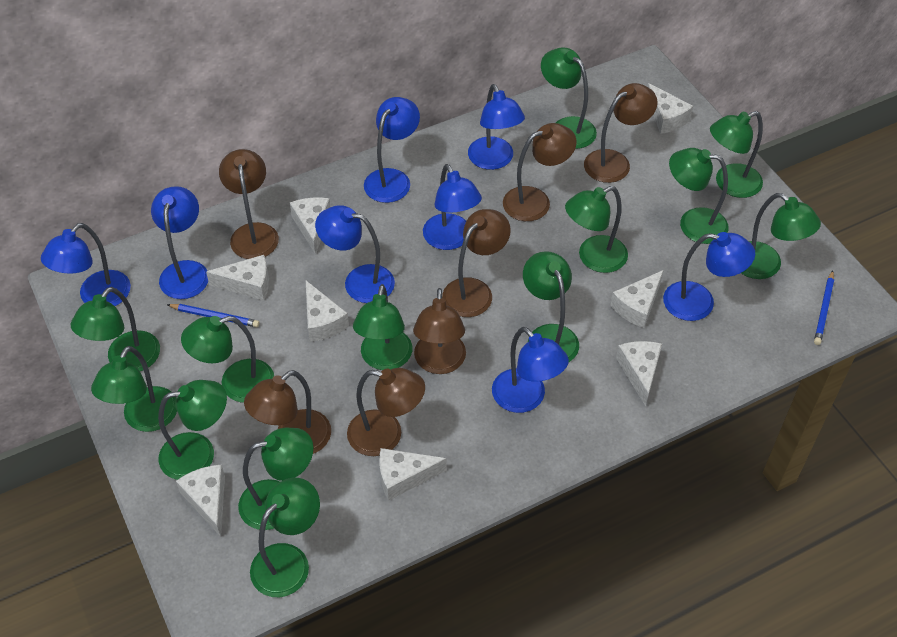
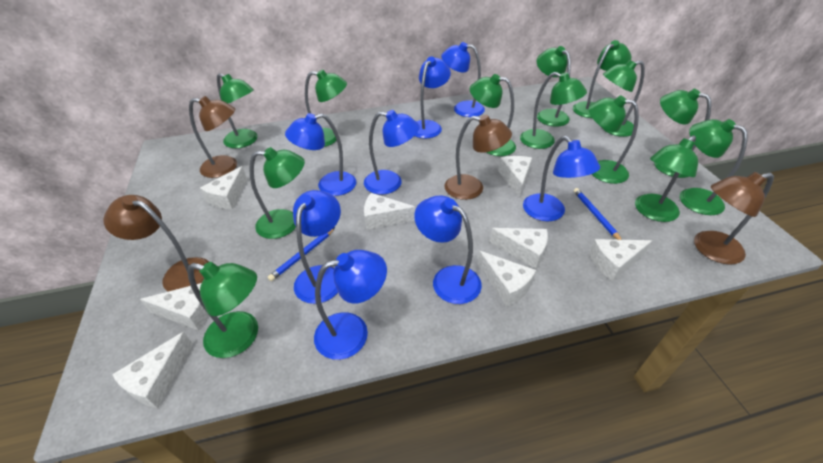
brown lamp: 7 -> 4

